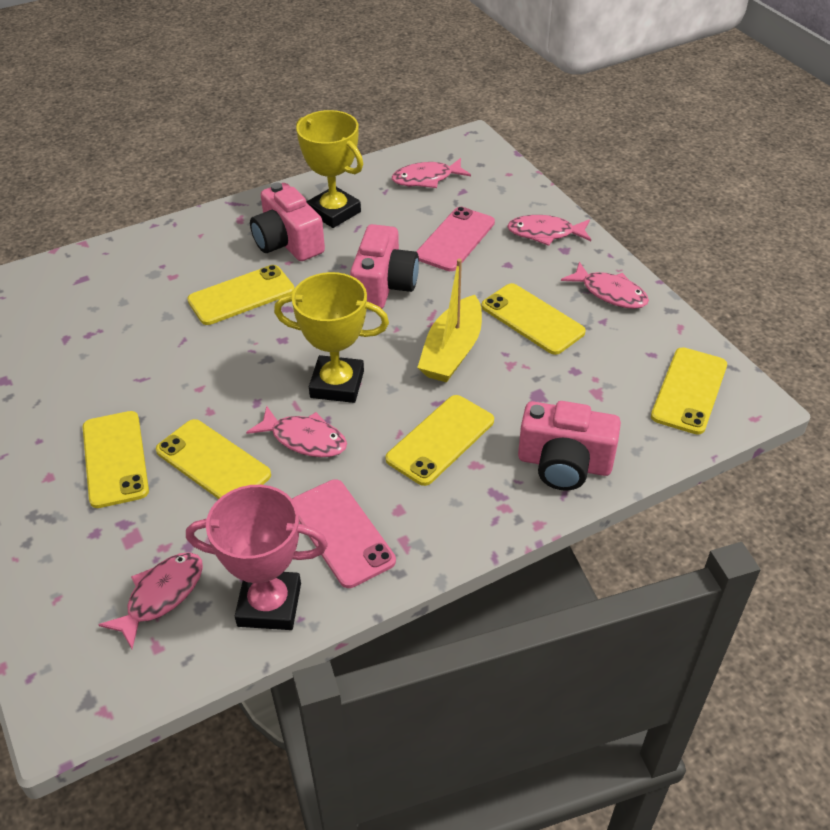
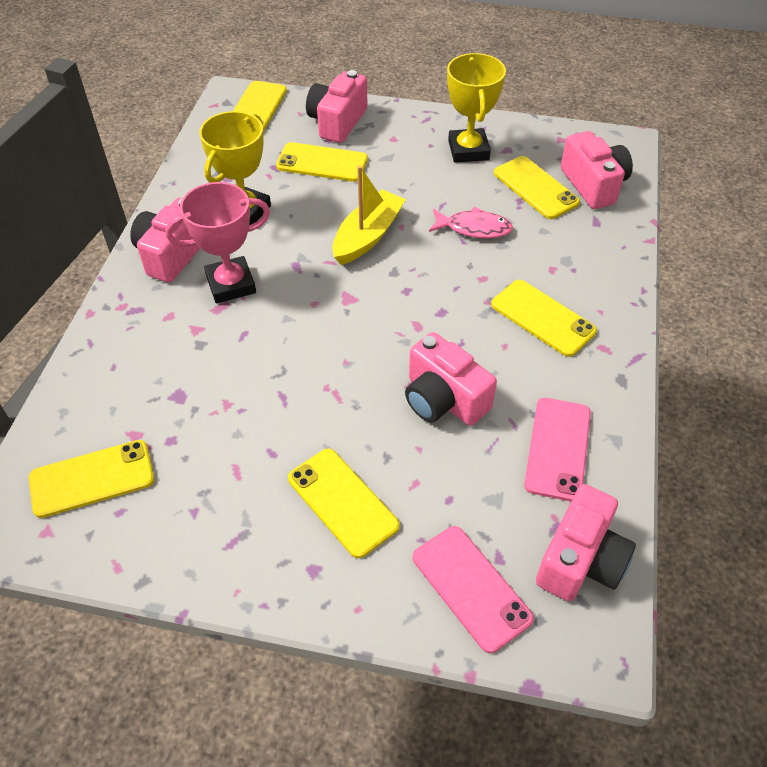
pink camera: 3 -> 5
pink fish: 5 -> 1

